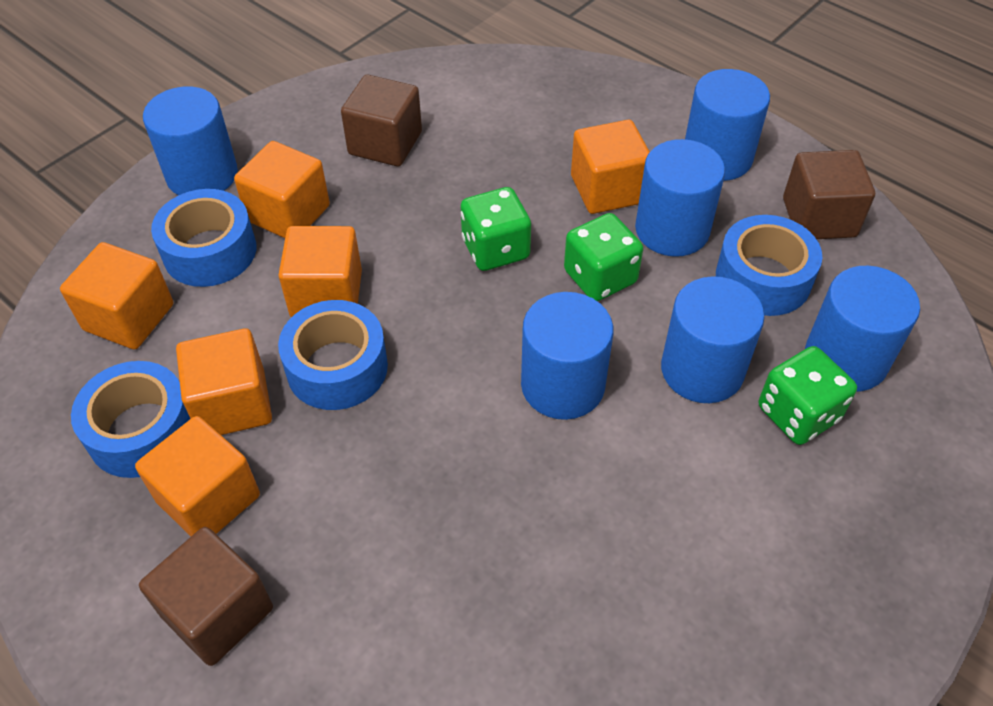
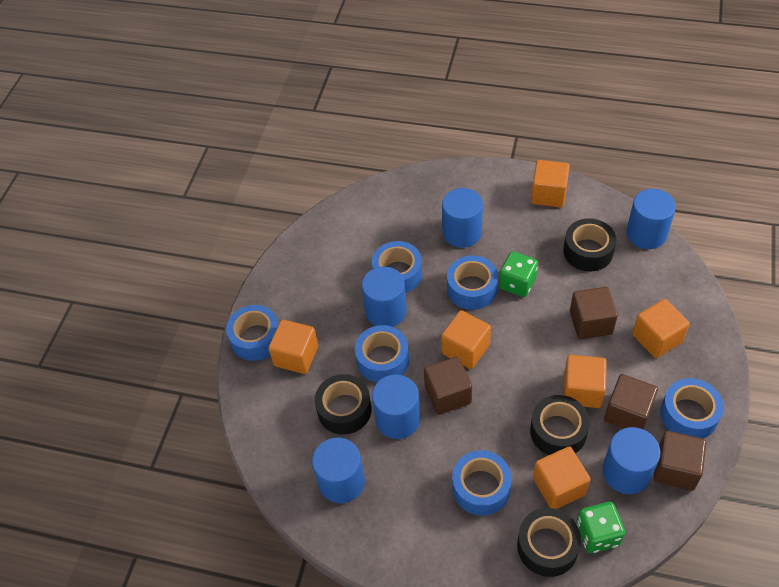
black tape: 0 -> 4
blue tape: 4 -> 6
brown cube: 3 -> 4
green dice: 3 -> 2

